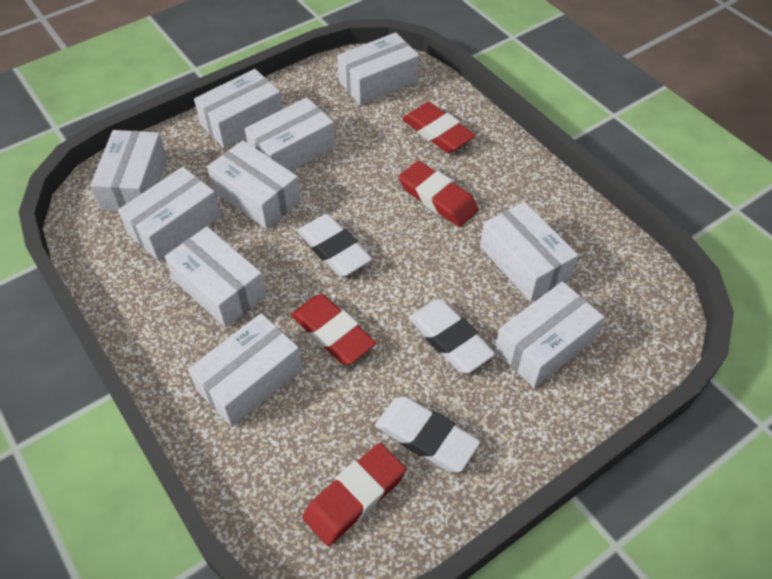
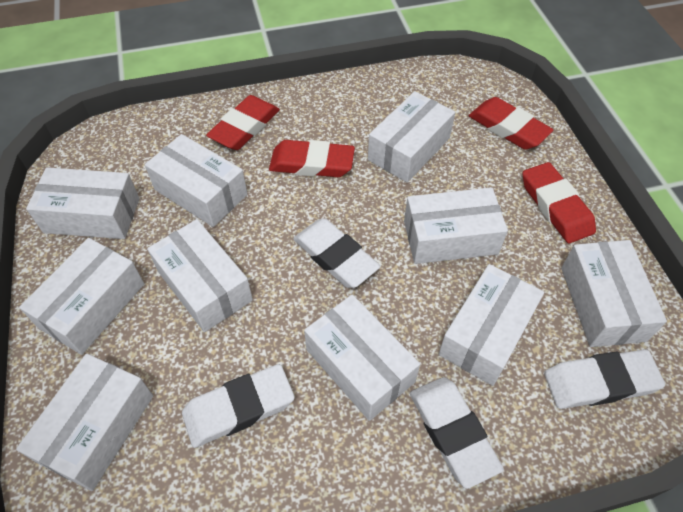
white eraser: 3 -> 4

